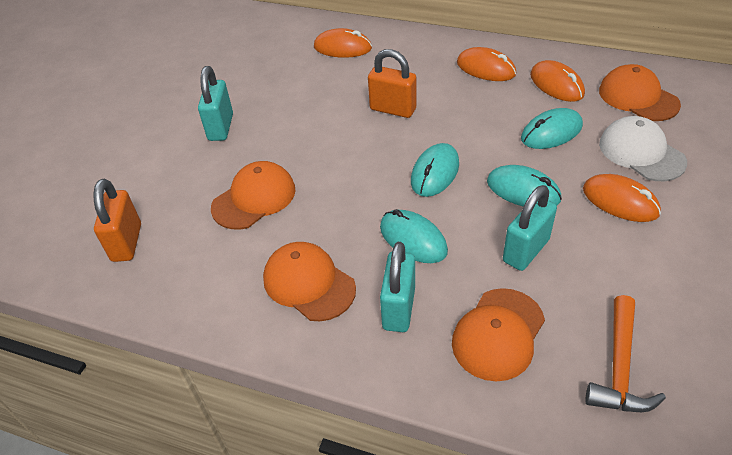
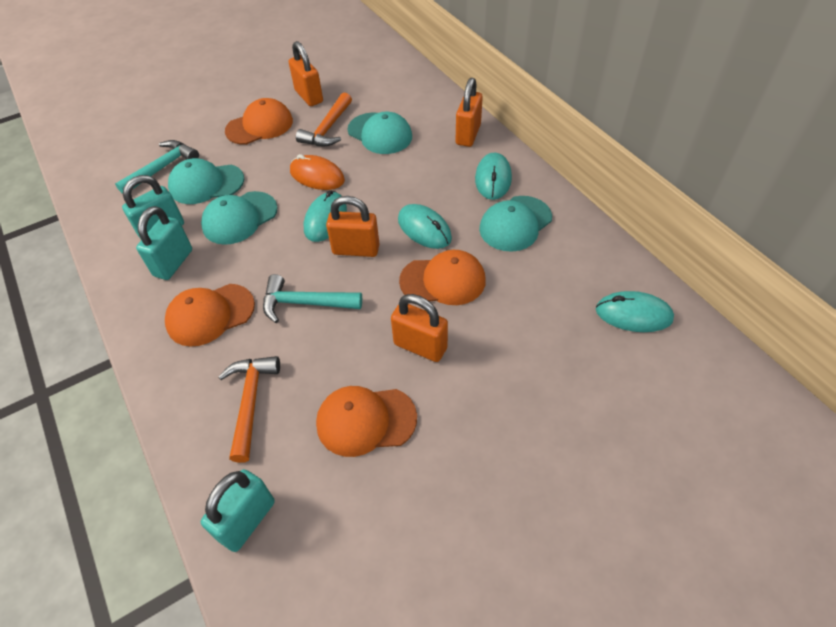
orange hammer: 1 -> 2
orange mouse: 4 -> 1
orange padlock: 2 -> 4
turquoise cap: 0 -> 4
turquoise hammer: 0 -> 2
white cap: 1 -> 0

